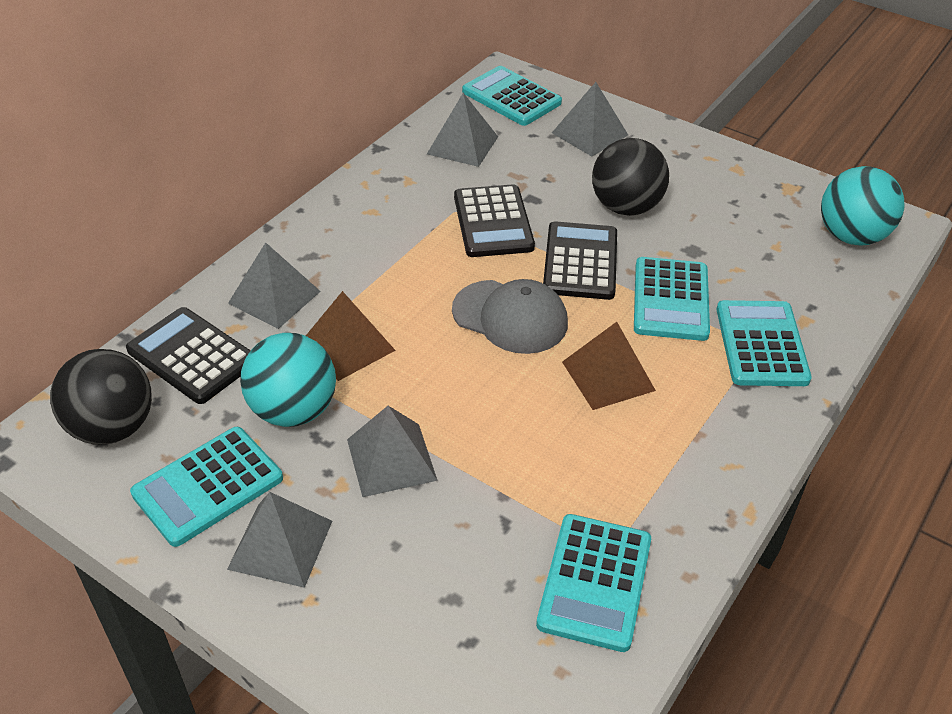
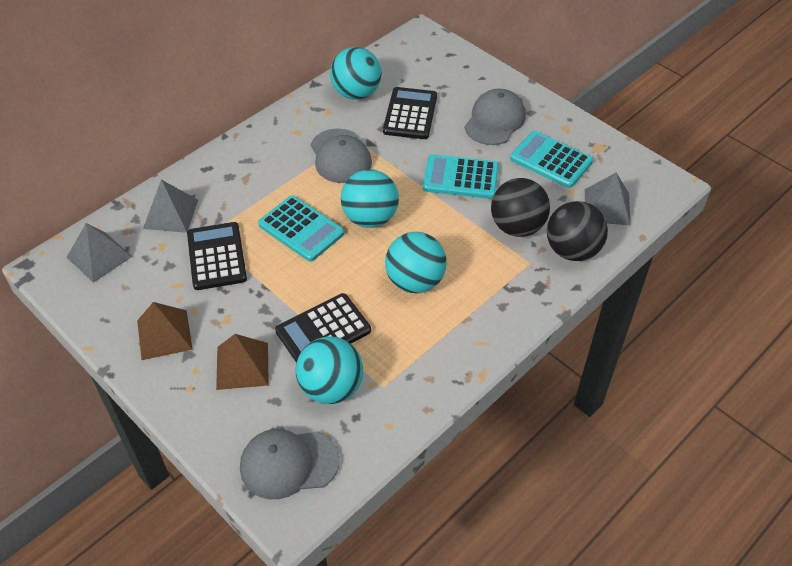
grey cap: 1 -> 3
grey pyramid: 5 -> 3
turquoise ball: 2 -> 4
turquoise calculator: 5 -> 3

